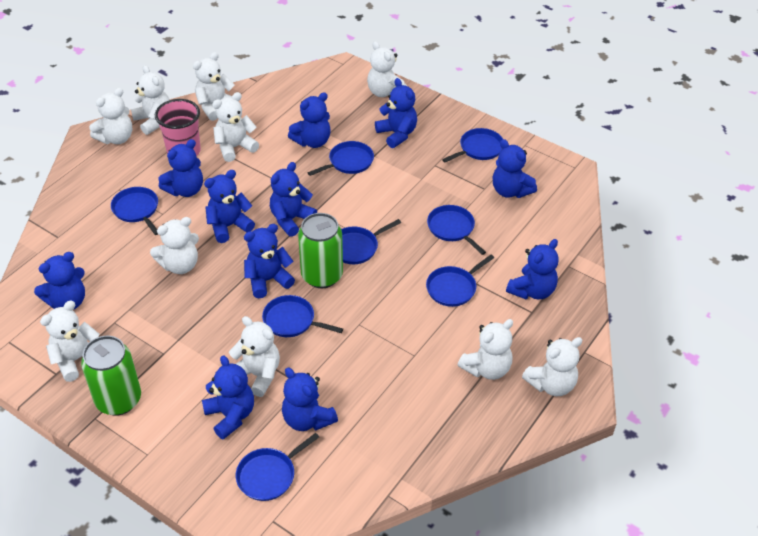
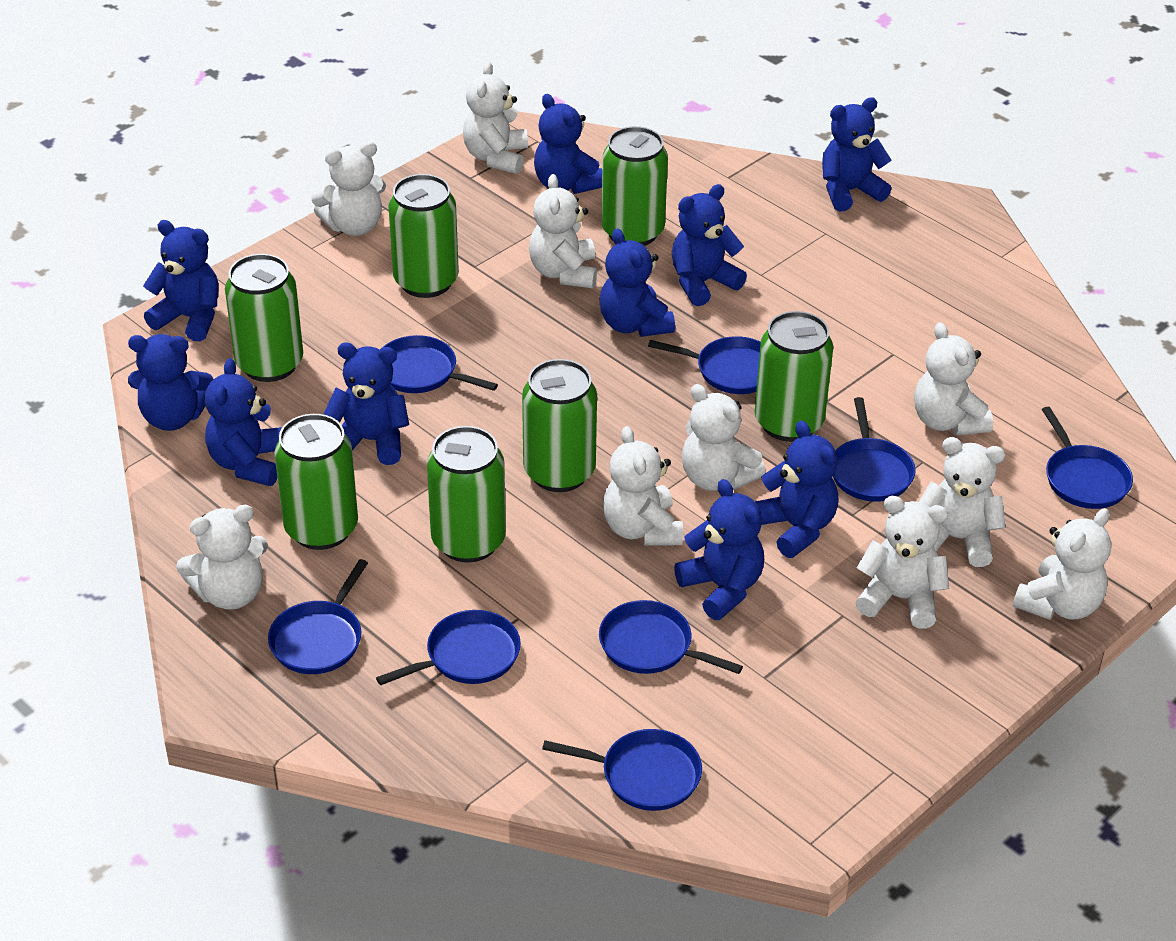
blue teddy bear: 11 -> 10
green can: 2 -> 7
pink cup: 1 -> 0

